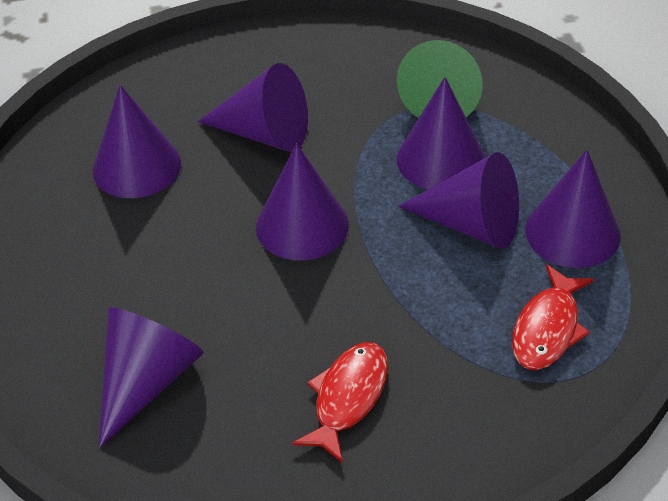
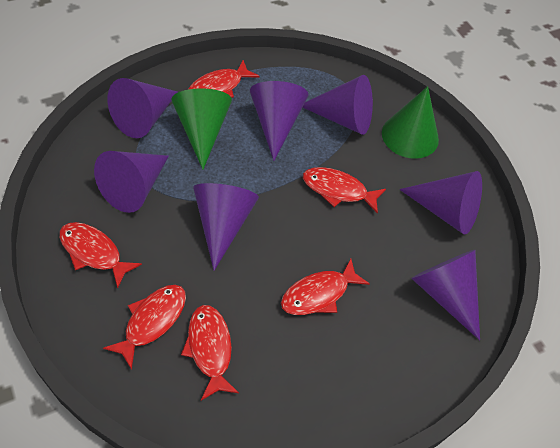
green cone: 1 -> 2
red fish: 2 -> 6

